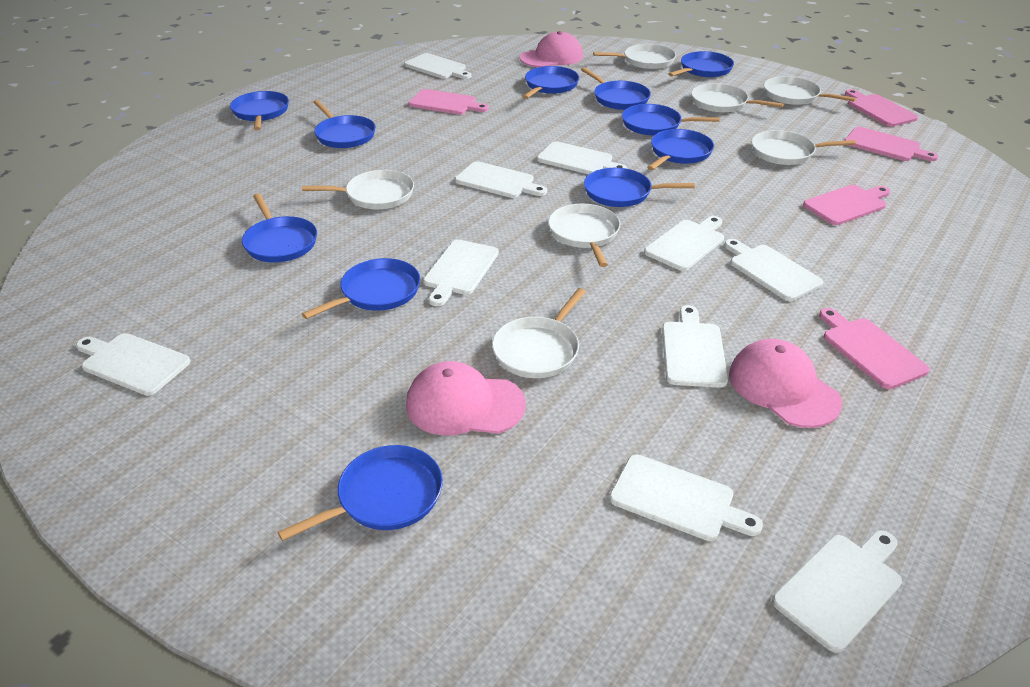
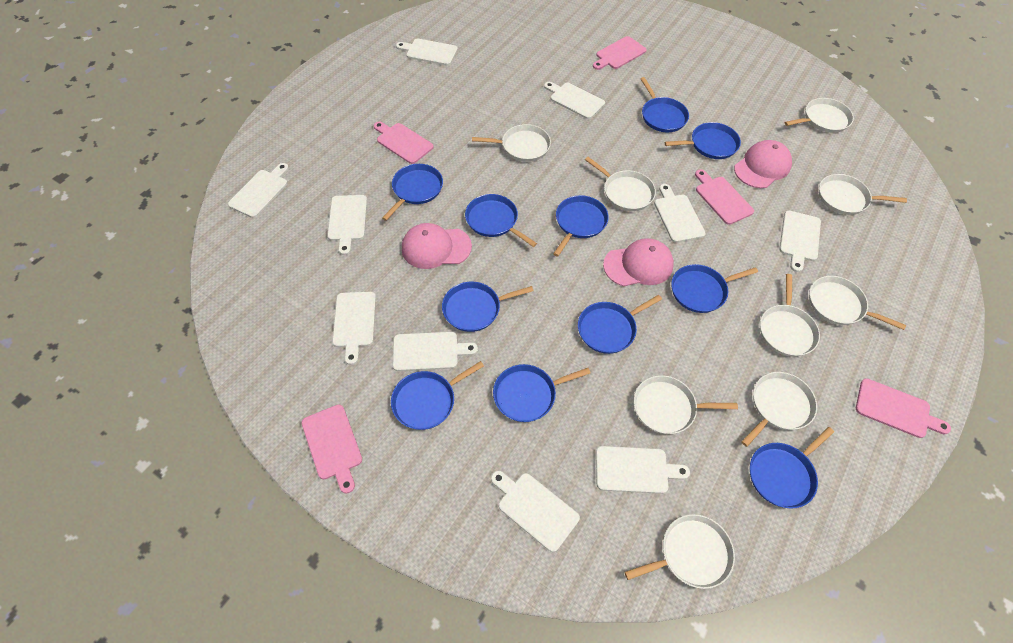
white pan: 7 -> 9

